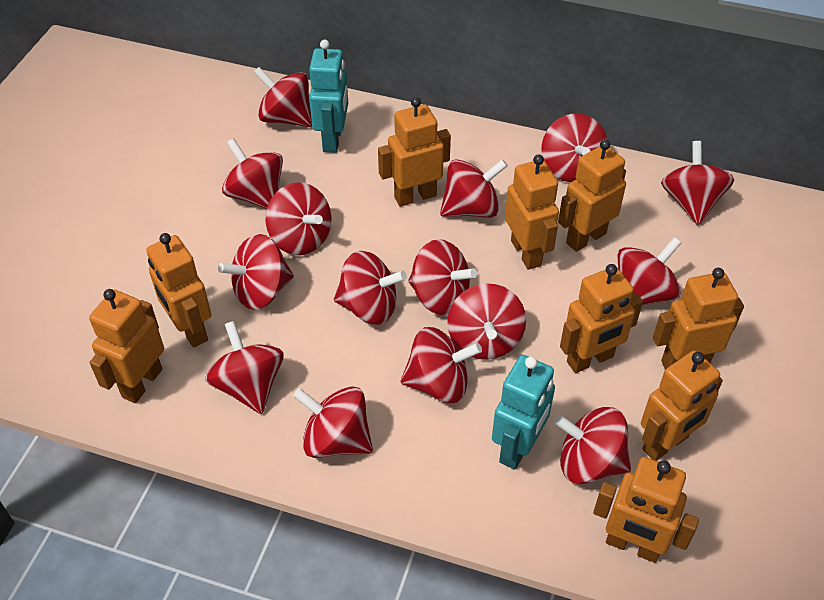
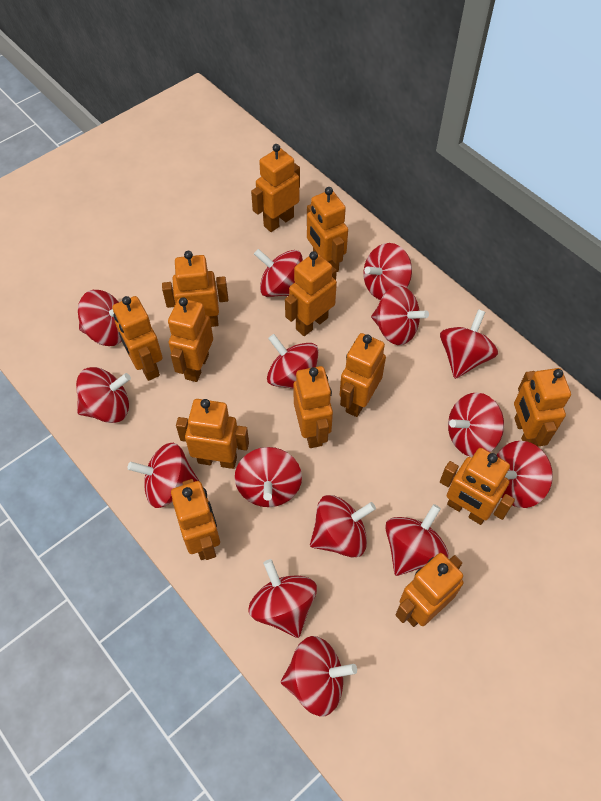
orange robot: 9 -> 13
turquoise robot: 2 -> 0

